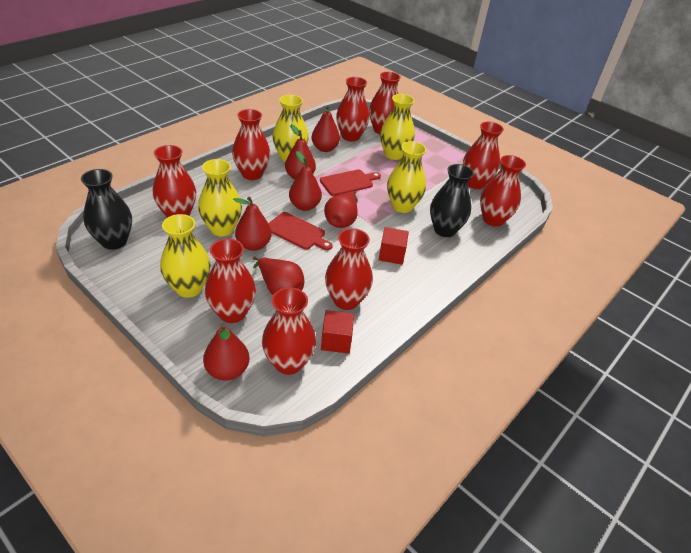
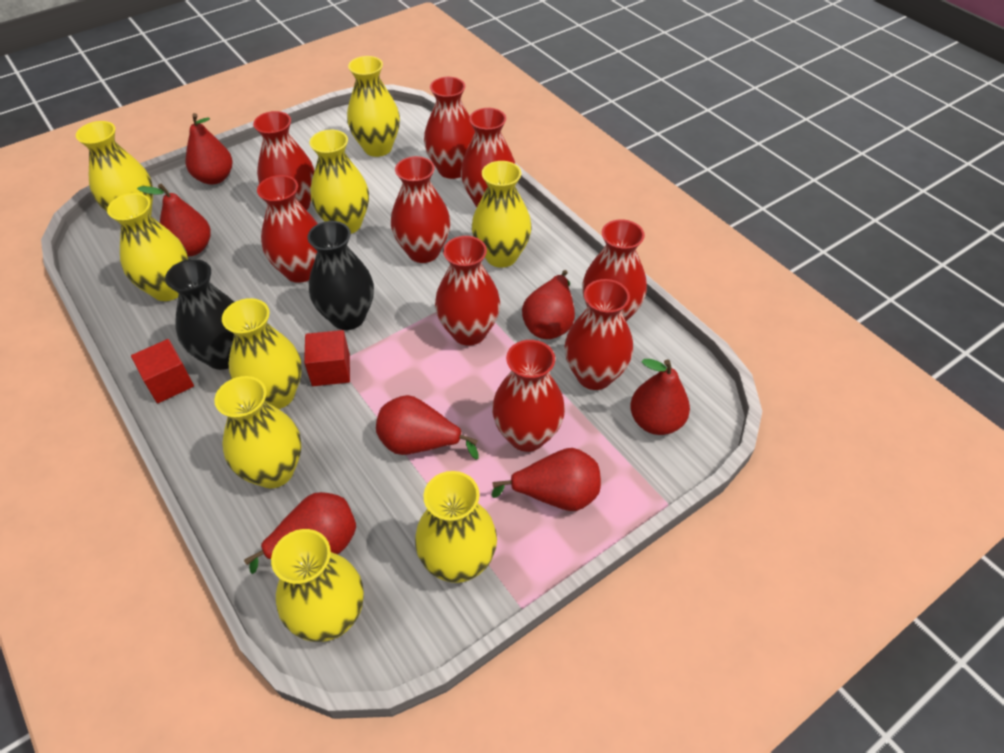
red cutting board: 2 -> 0
yellow vase: 5 -> 9

